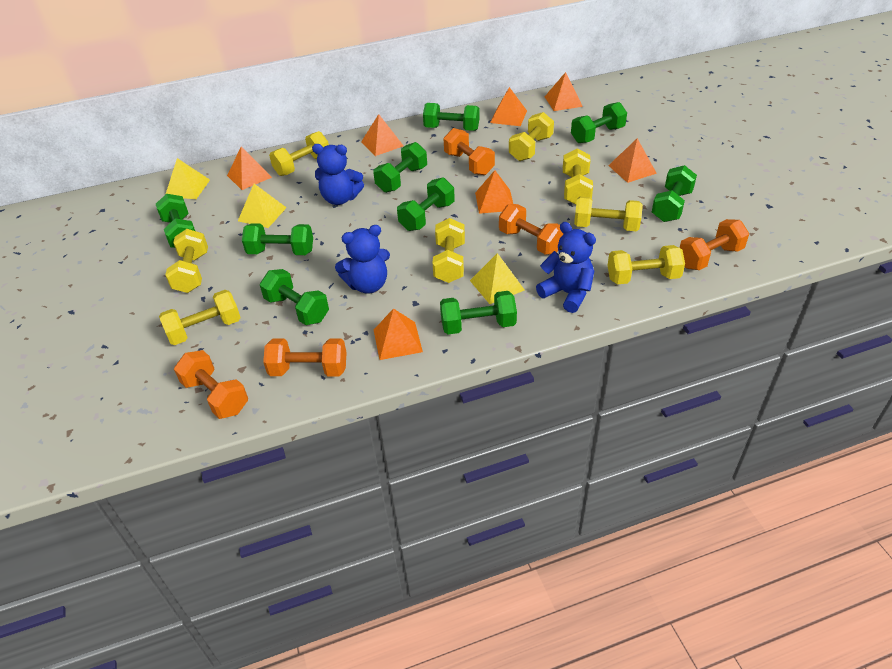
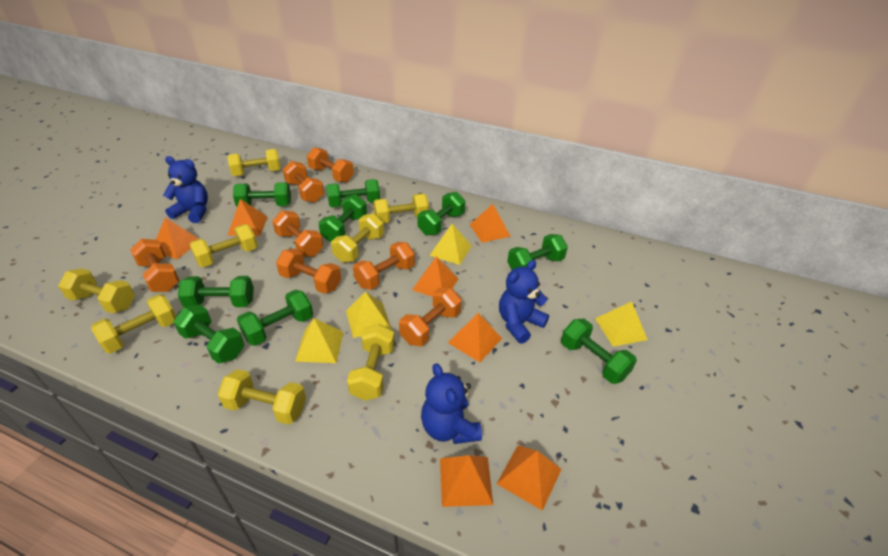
orange dumbbell: 5 -> 7
yellow pyramid: 3 -> 4

